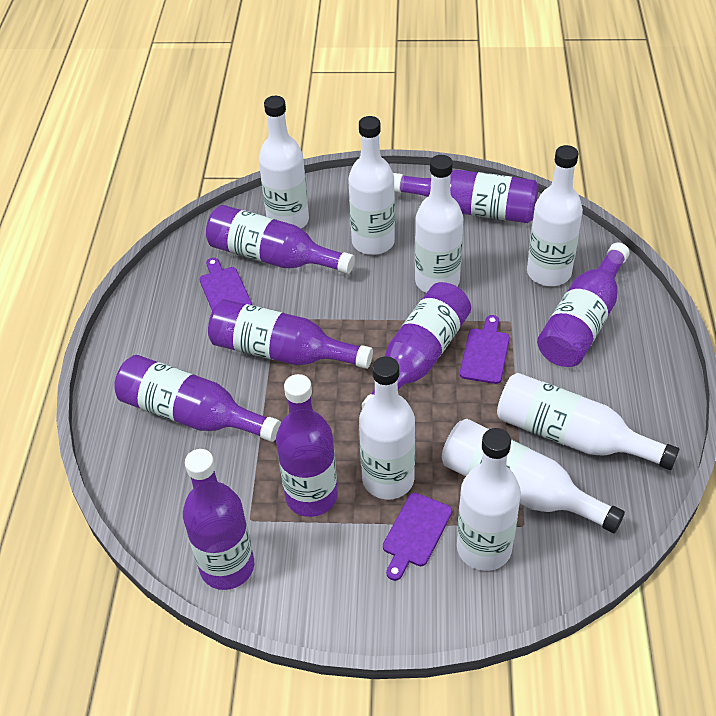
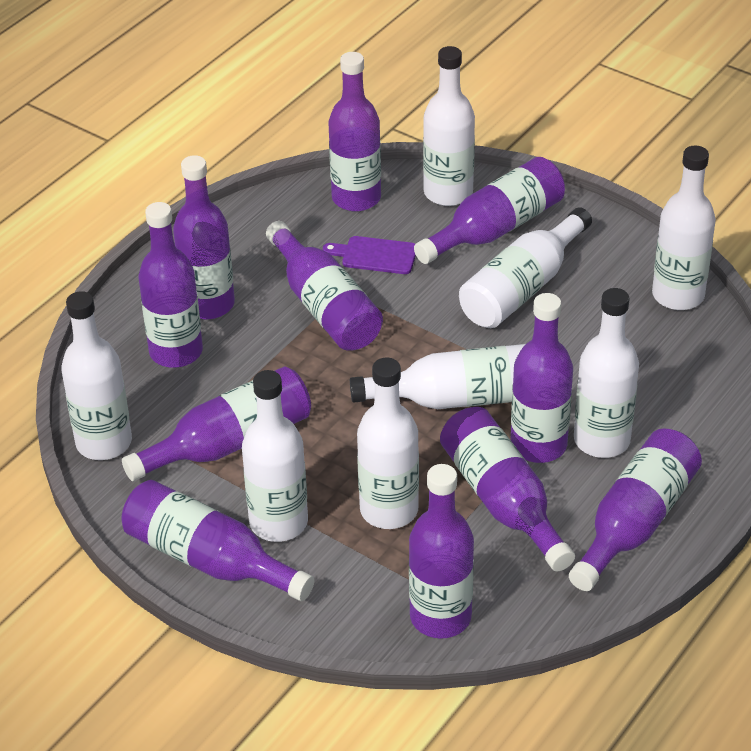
purple bottle: 8 -> 11
purple cutting board: 3 -> 1

